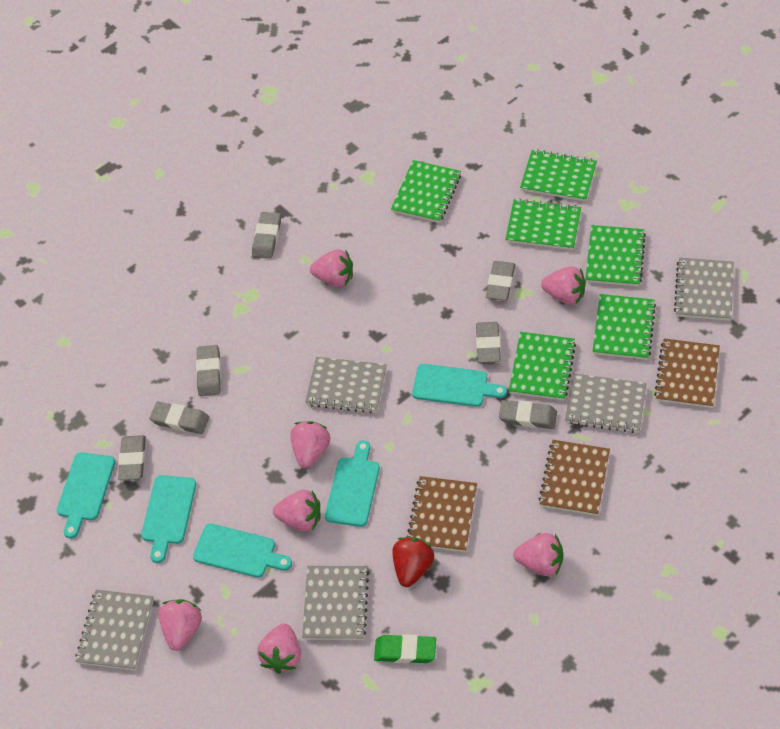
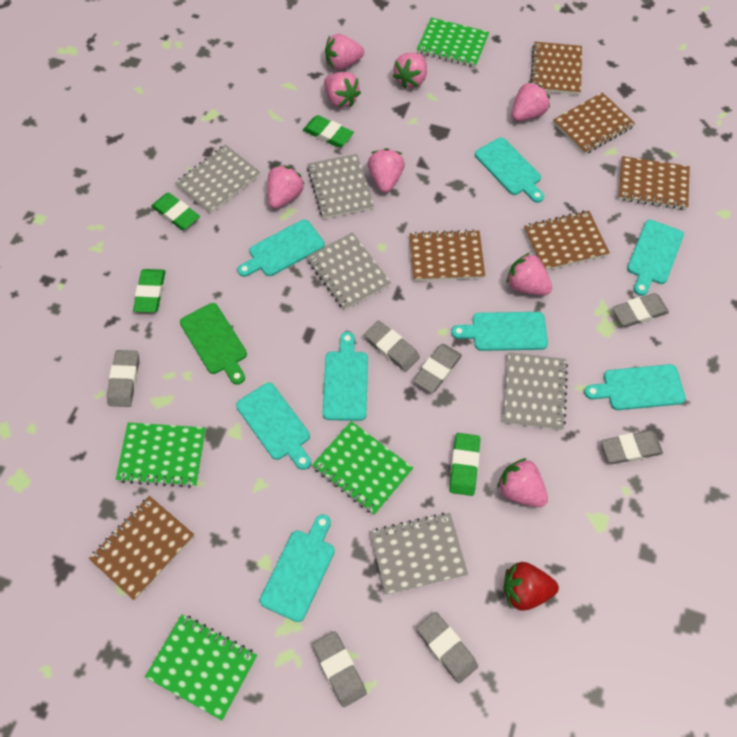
brown notebook: 3 -> 6
green cutting board: 0 -> 1
green eraser: 1 -> 4
green notebook: 6 -> 4
pink strawberry: 7 -> 8
turquoise cutting board: 5 -> 8

